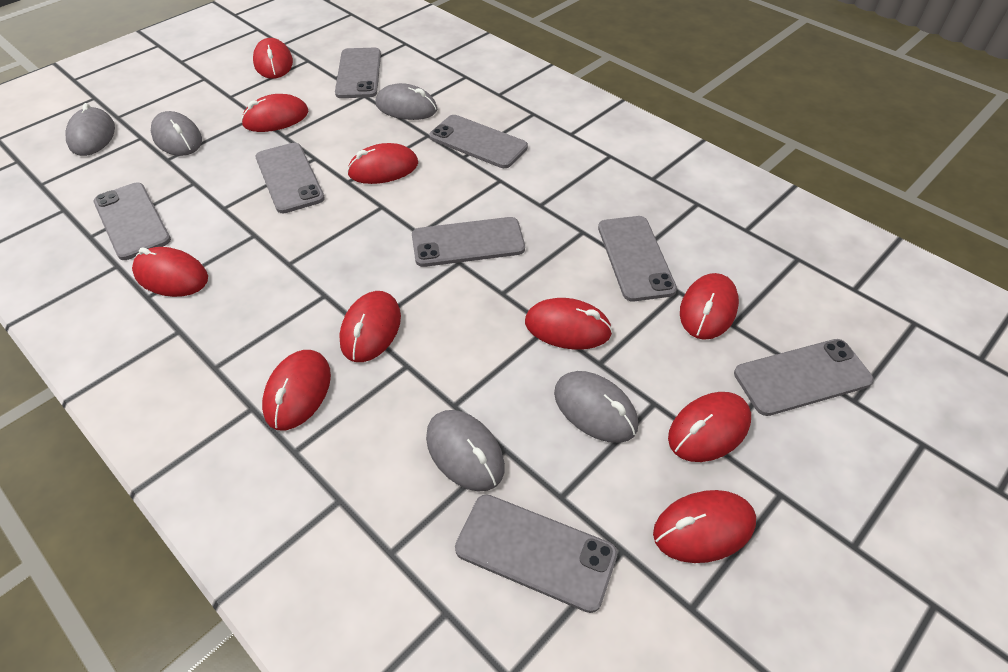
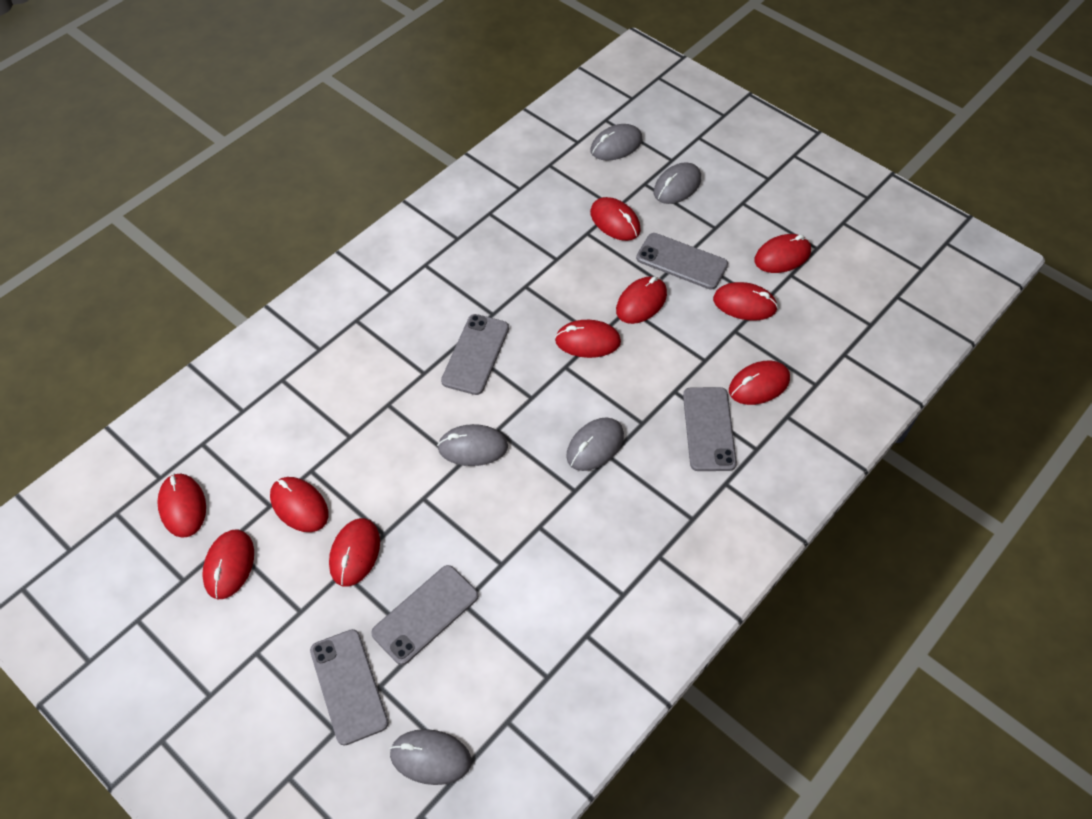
grey phone: 8 -> 5

